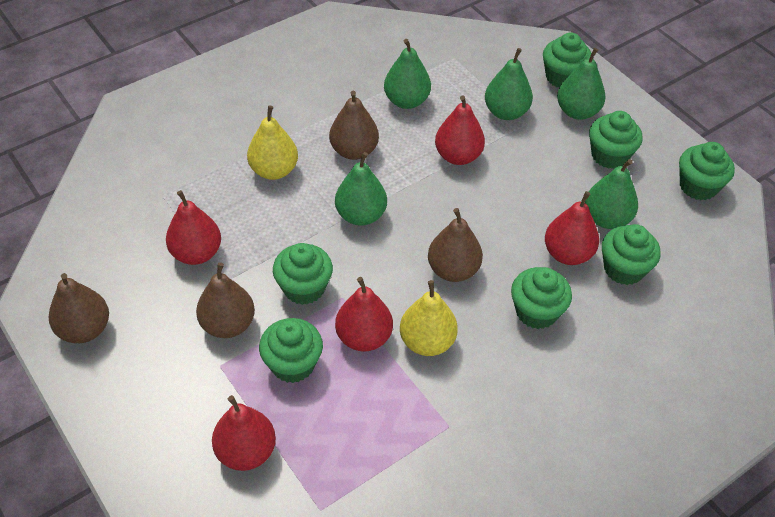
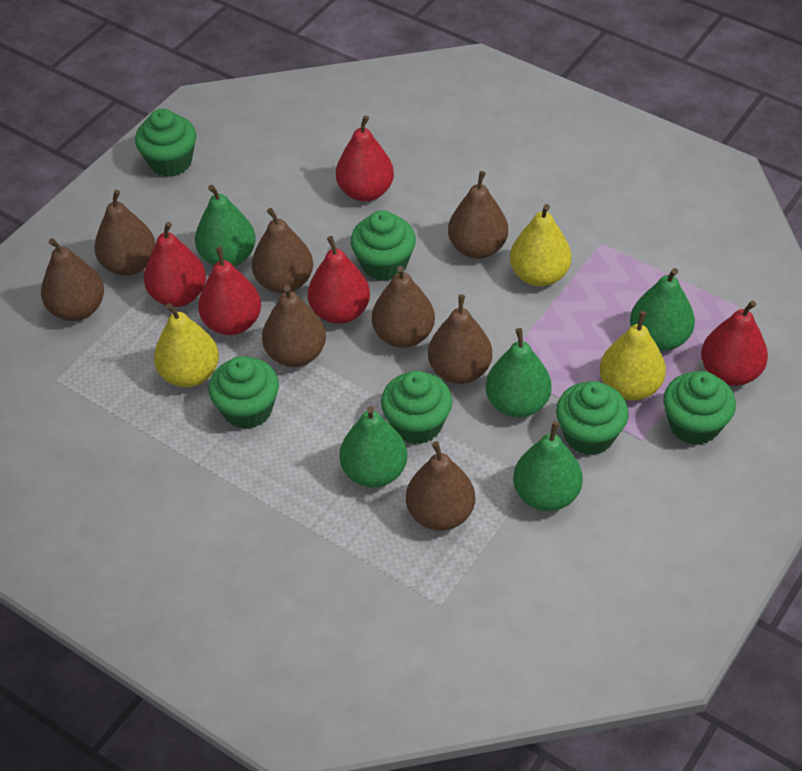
brown pear: 4 -> 8
green cupcake: 7 -> 6
yellow pear: 2 -> 3

